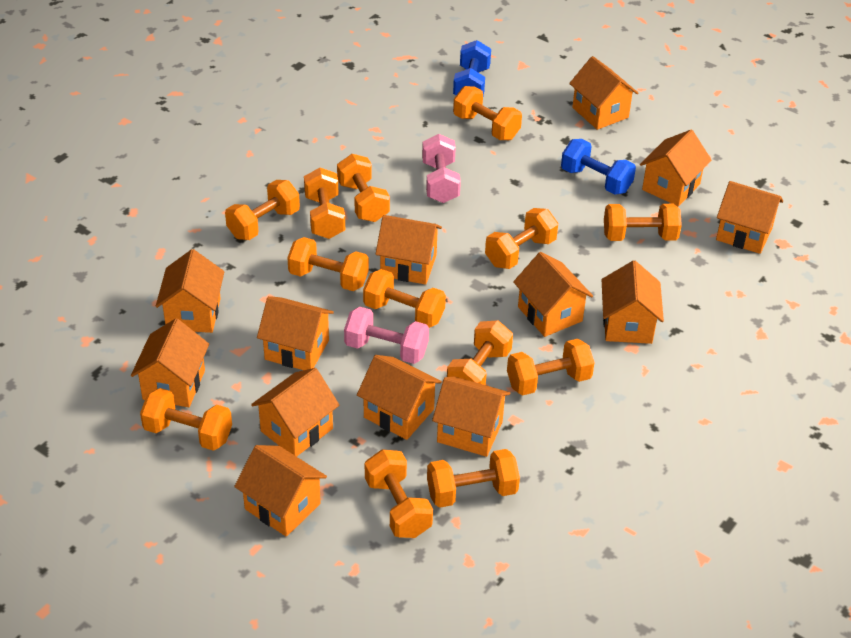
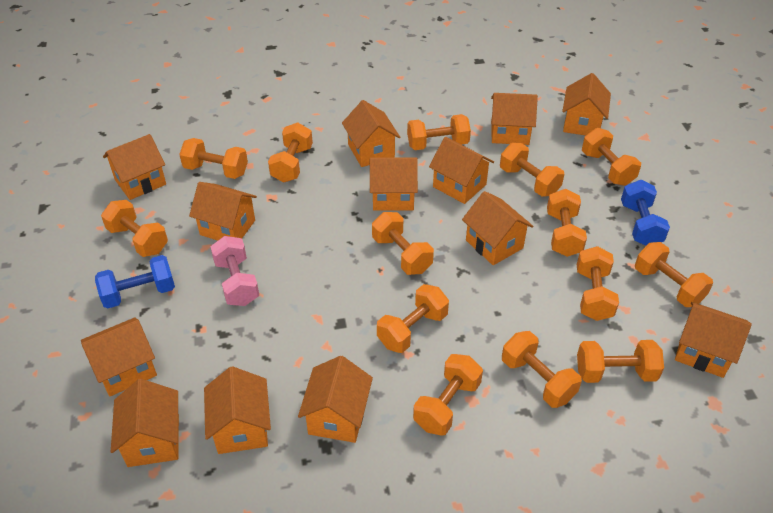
orange dumbbell: 13 -> 14
pink dumbbell: 2 -> 1

